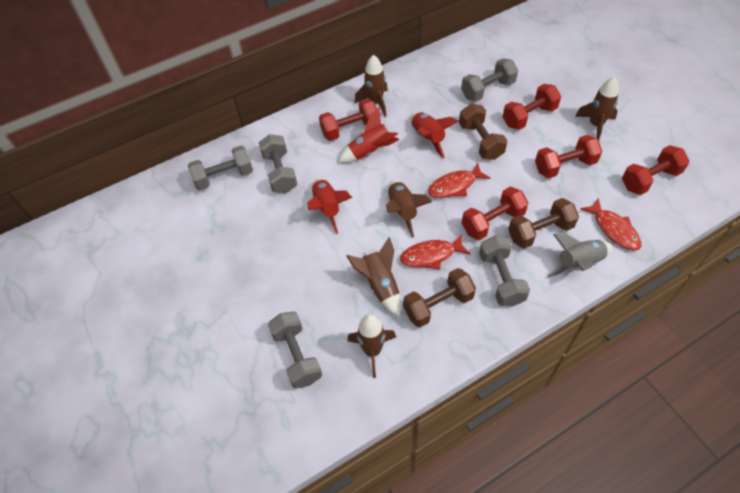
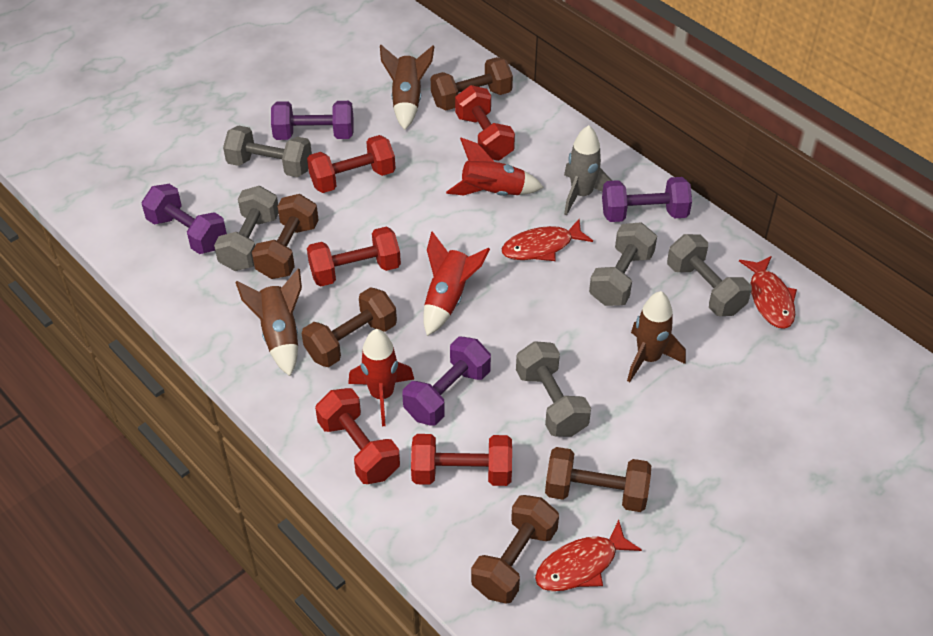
brown dumbbell: 3 -> 5
brown rocket: 5 -> 3
purple dumbbell: 0 -> 4

